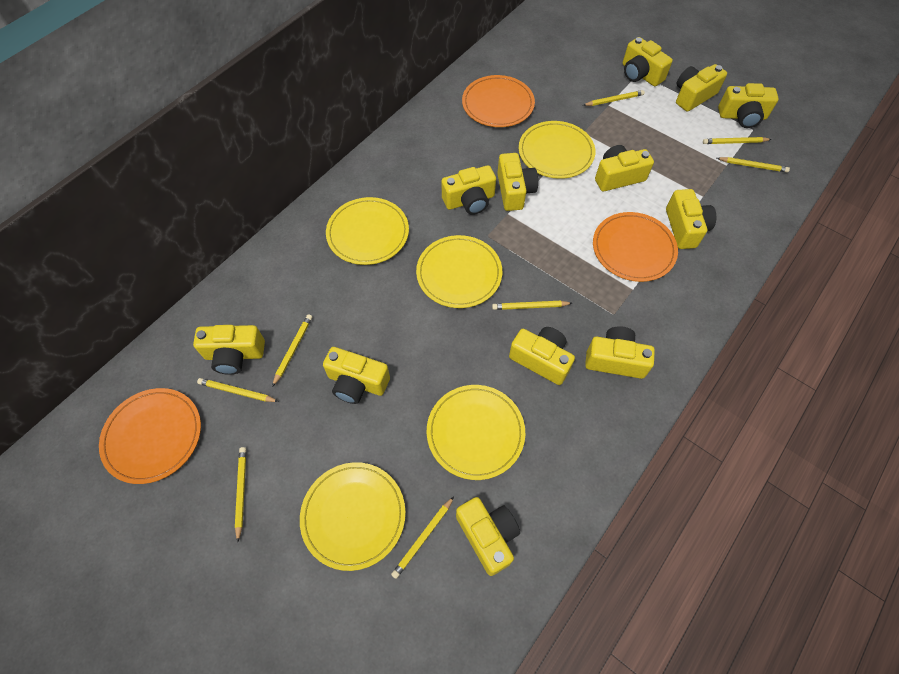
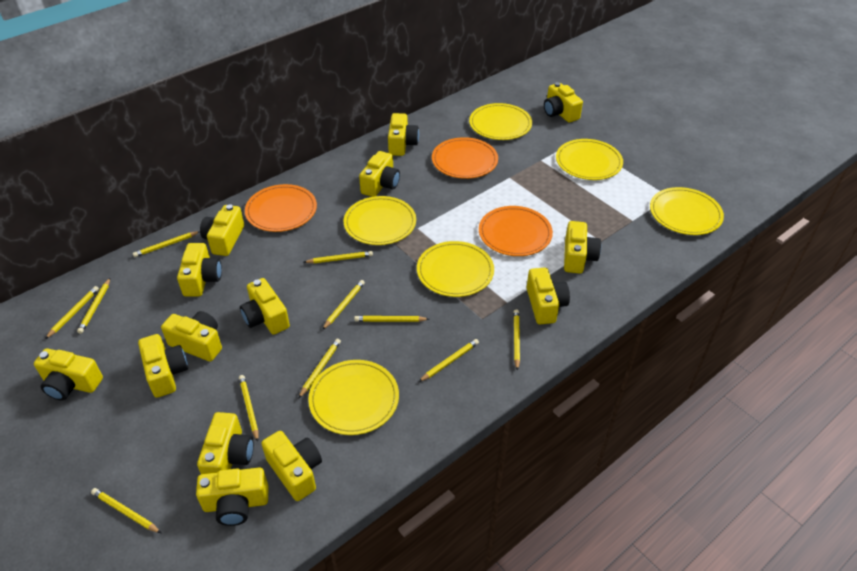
yellow camera: 12 -> 14
yellow pencil: 8 -> 11
yellow plate: 5 -> 6

